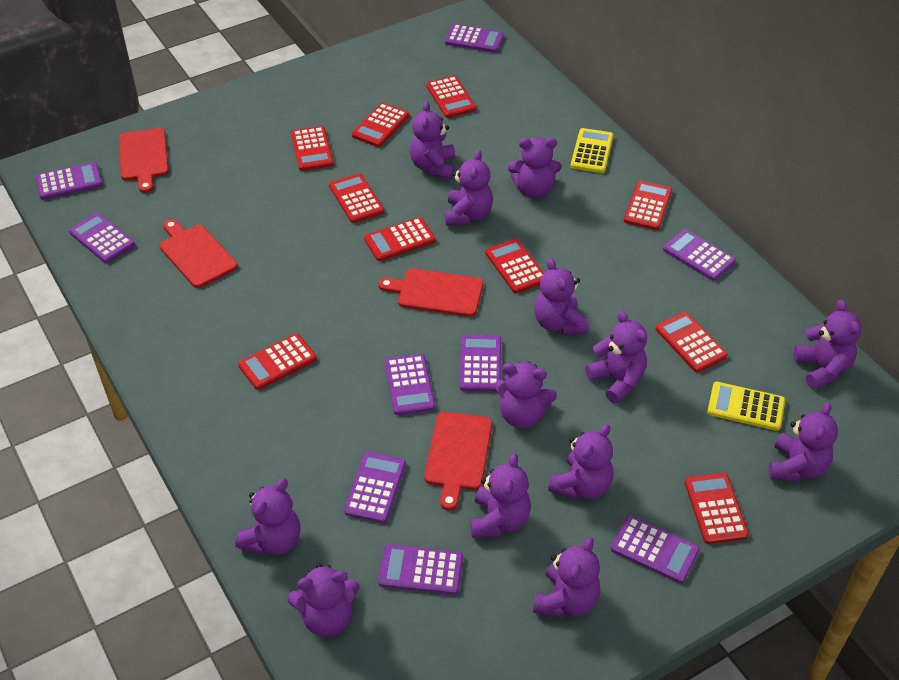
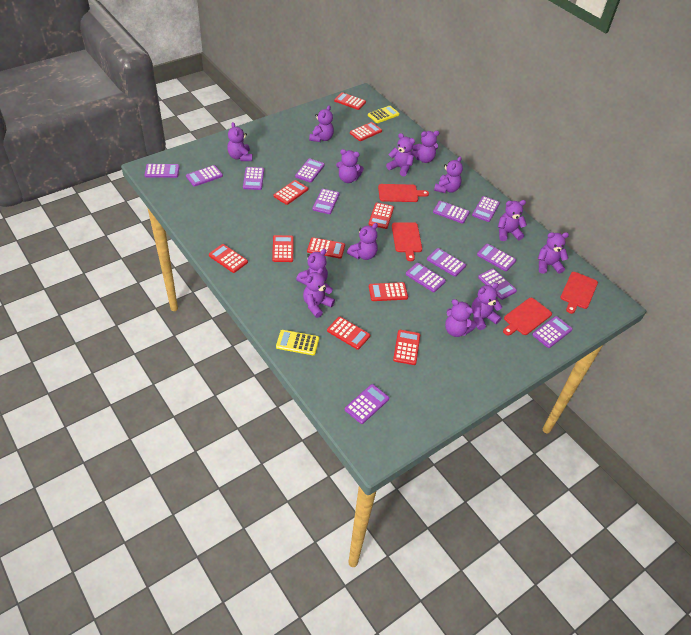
purple calculator: 9 -> 13

